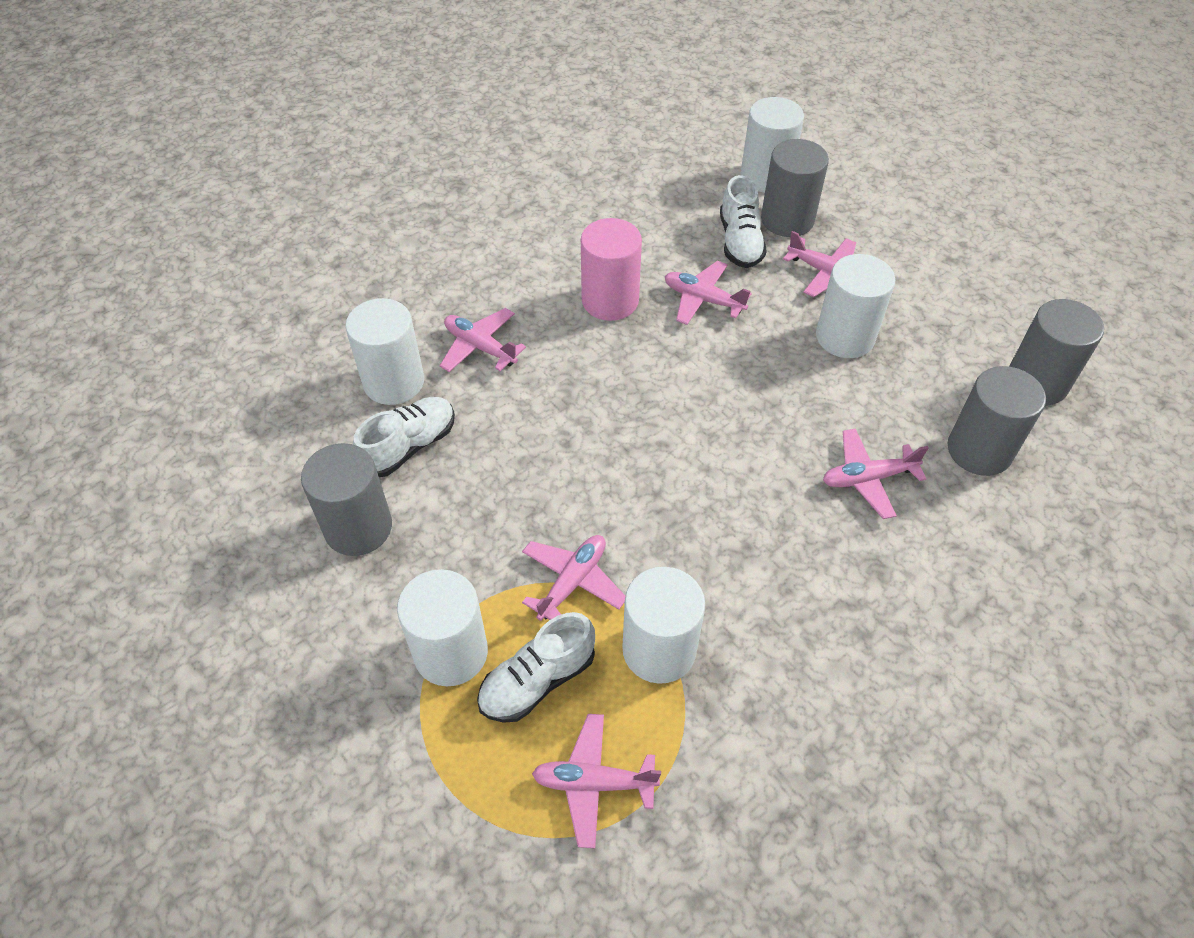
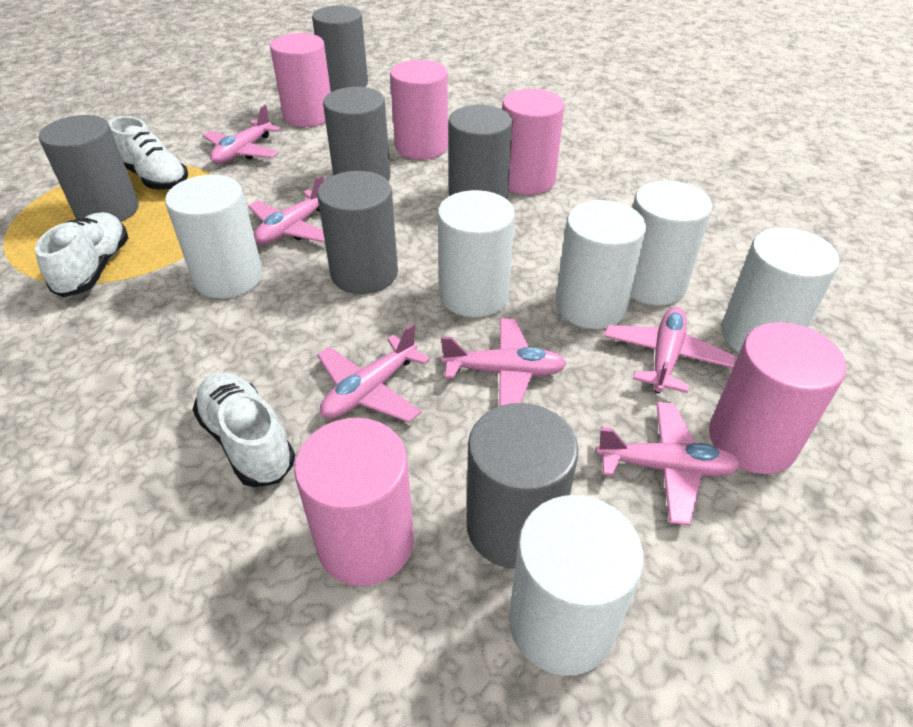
grey cylinder: 4 -> 6
pink cylinder: 1 -> 5
white cylinder: 5 -> 6

